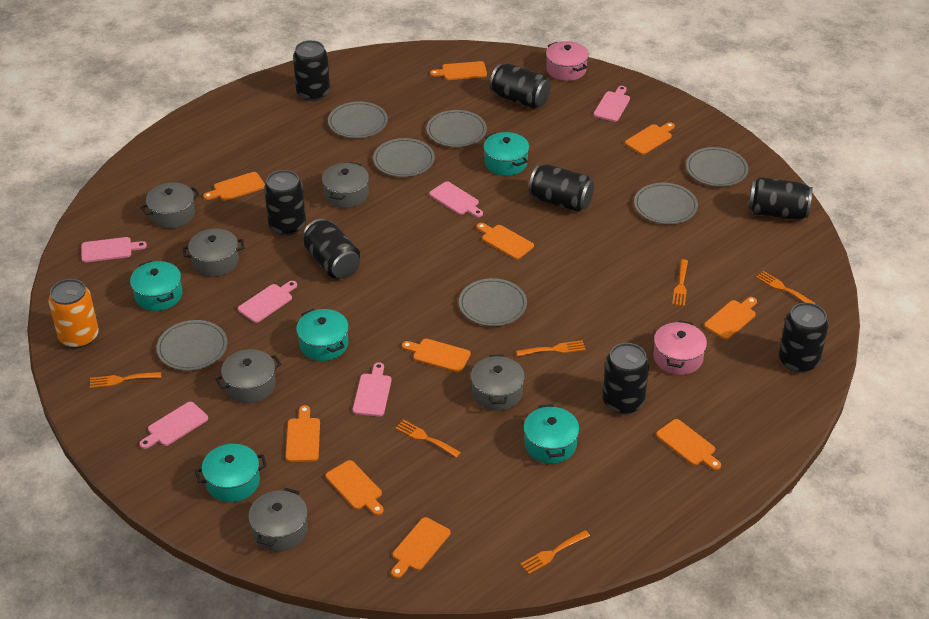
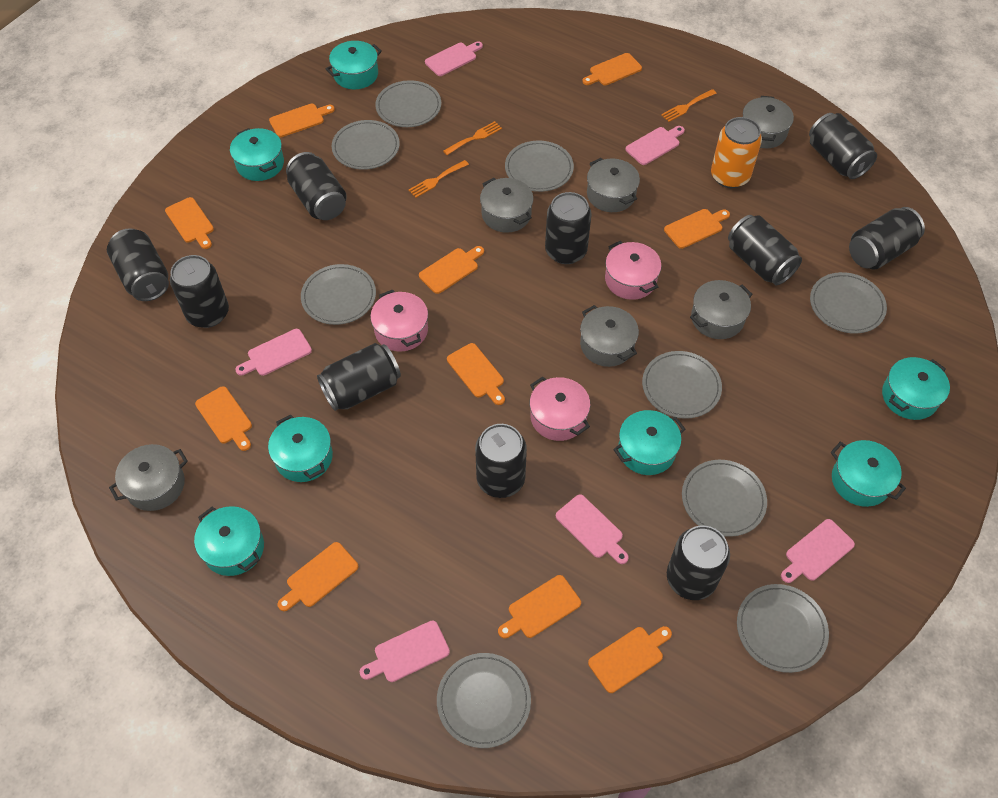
black can: 8 -> 10
grey plate: 7 -> 9
orange fork: 6 -> 3
pink pot: 2 -> 3
turquoise pot: 5 -> 7

